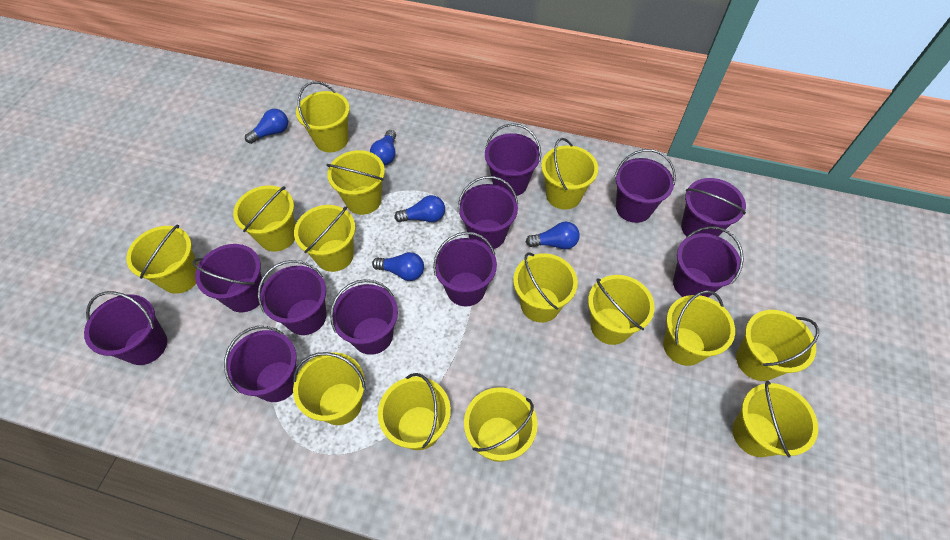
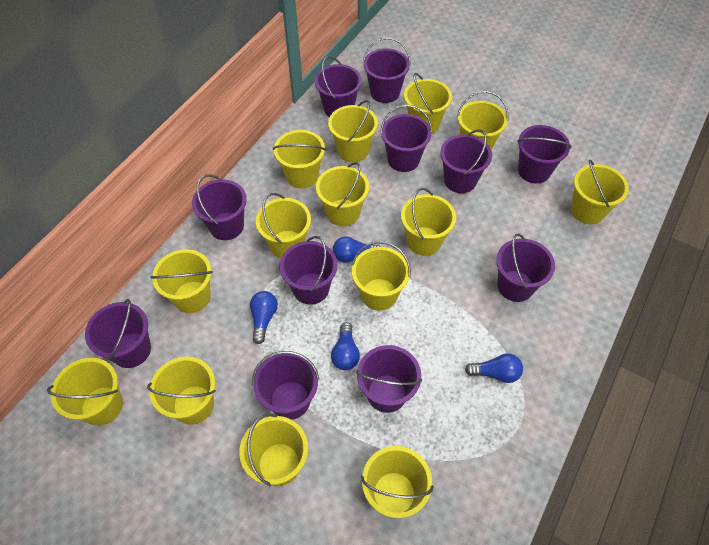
blue light bulb: 5 -> 4

